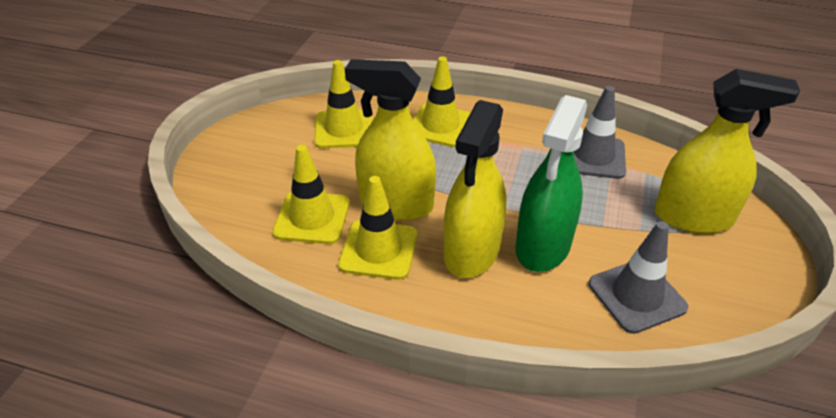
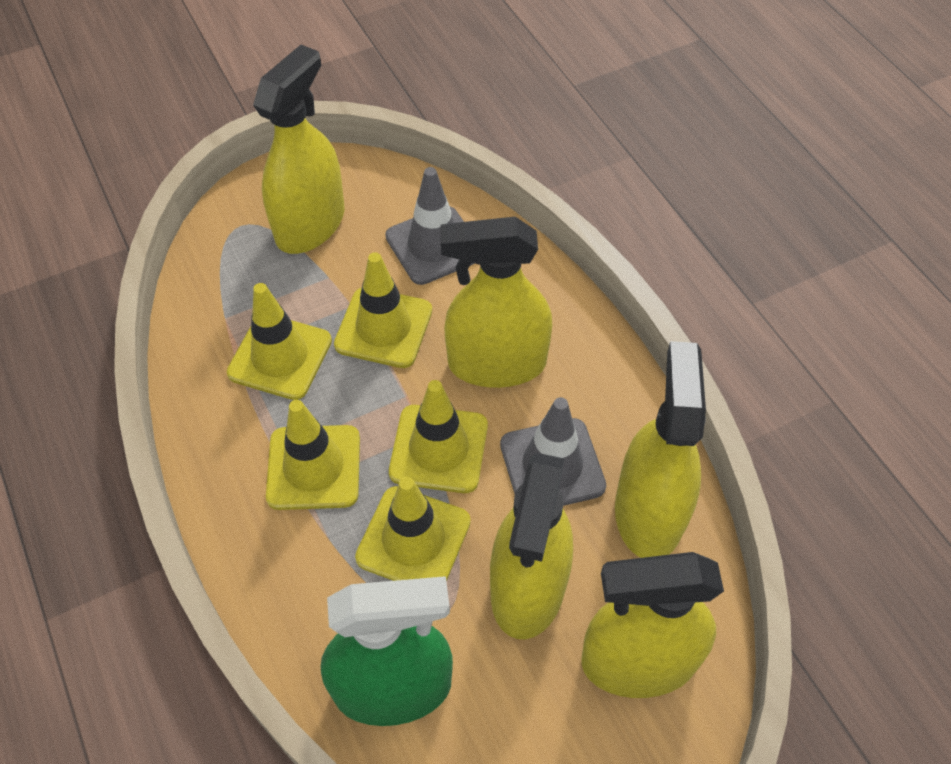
yellow spray bottle: 3 -> 5
yellow traffic cone: 4 -> 5

